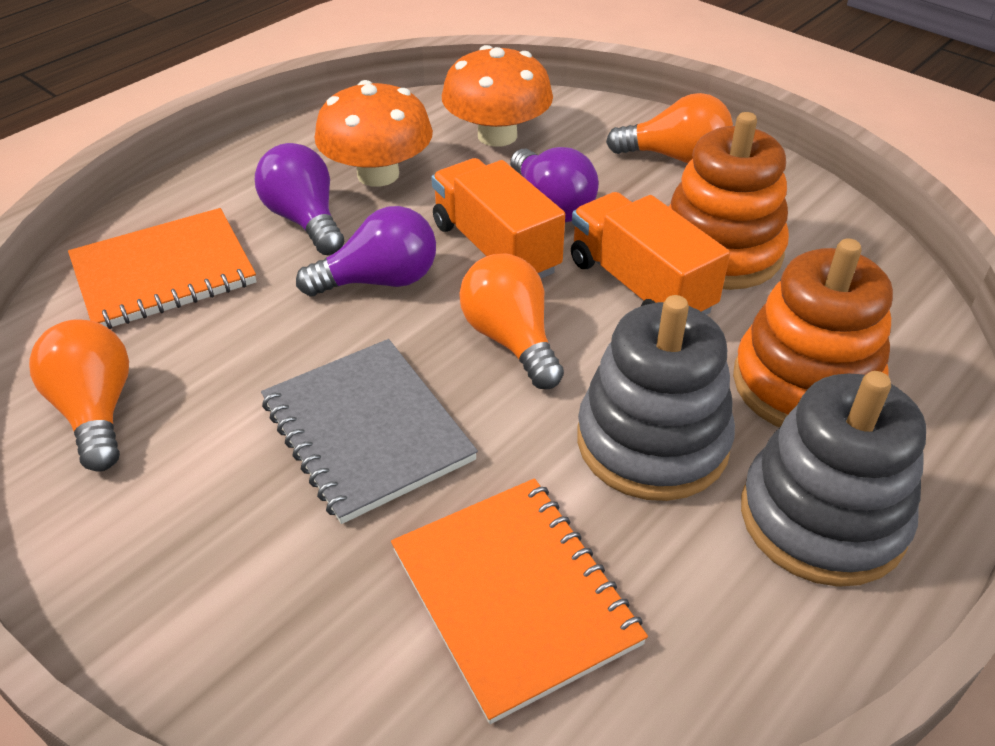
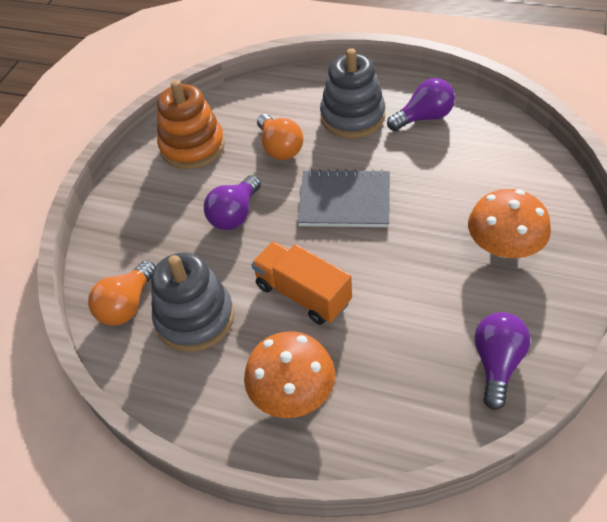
orange light bulb: 3 -> 2
orange notebook: 2 -> 0
orange stacking toy: 2 -> 1
orange truck: 2 -> 1

